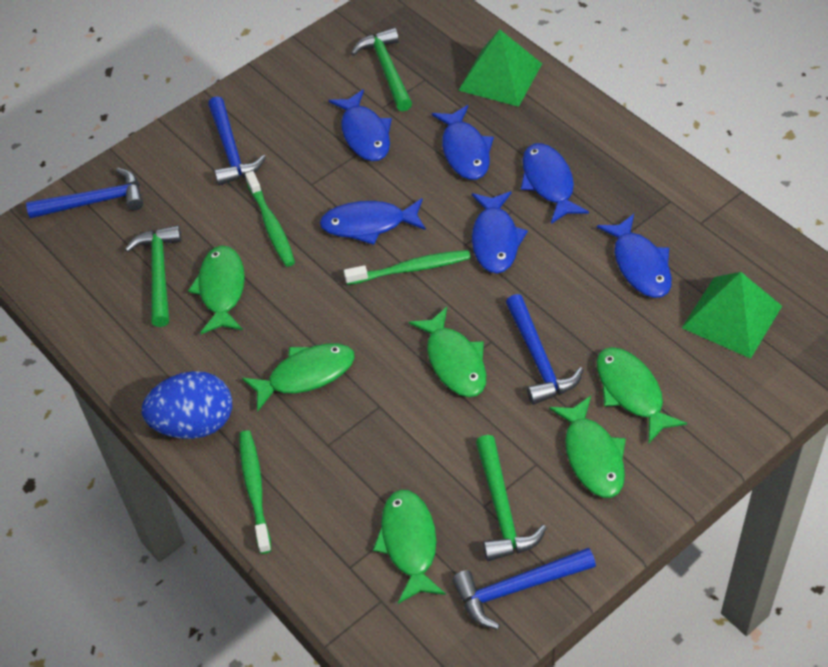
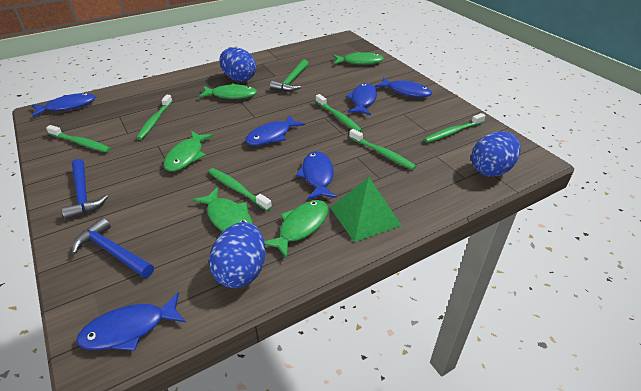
blue egg: 1 -> 3
blue hammer: 4 -> 2
green fish: 6 -> 5
green hammer: 3 -> 1
green pyramid: 2 -> 1
green toothbrush: 3 -> 6

